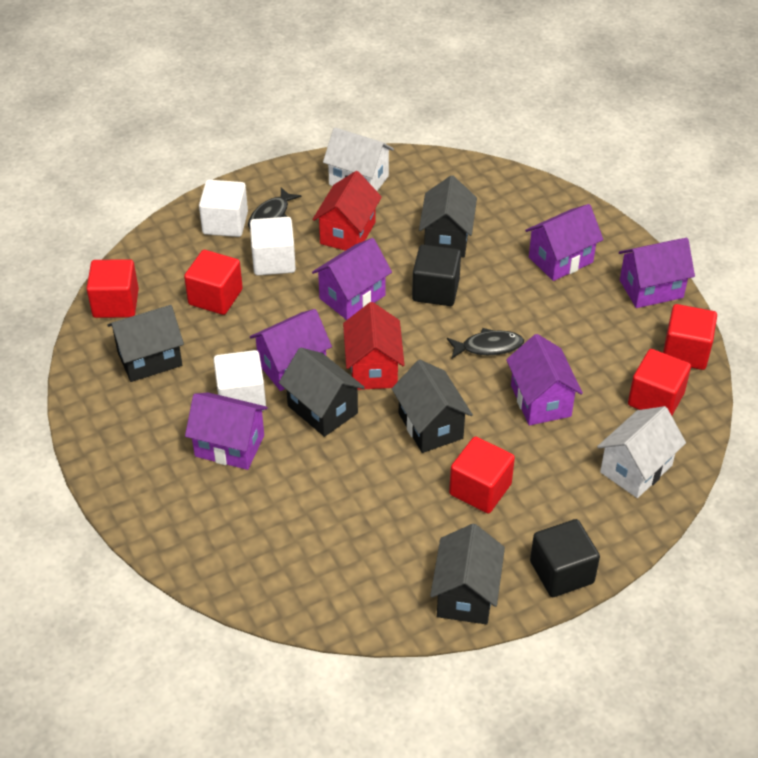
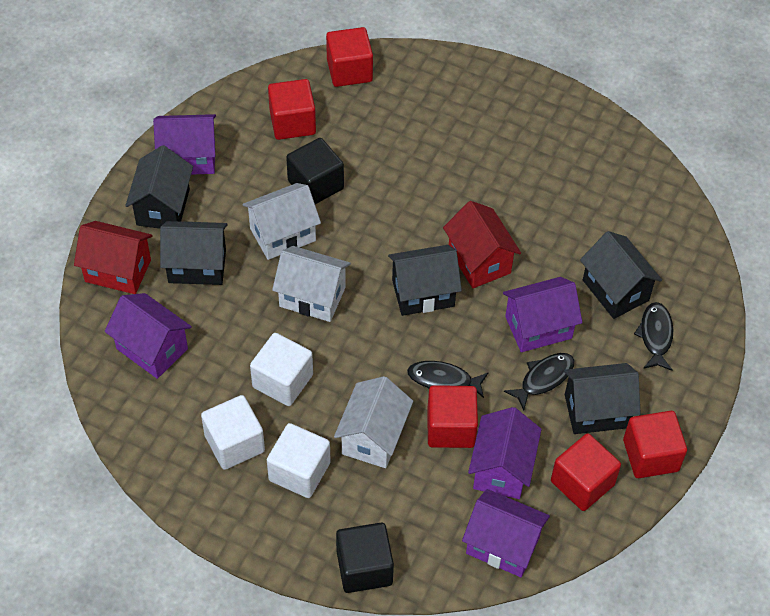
black fish: 2 -> 3
purple house: 6 -> 5
white house: 2 -> 3

